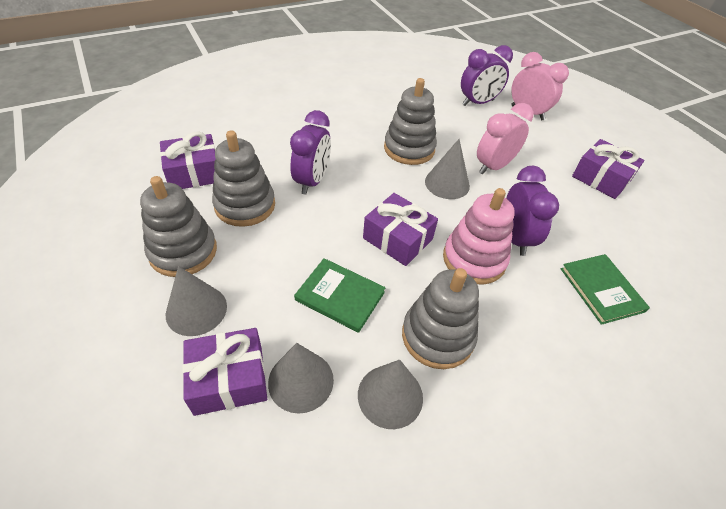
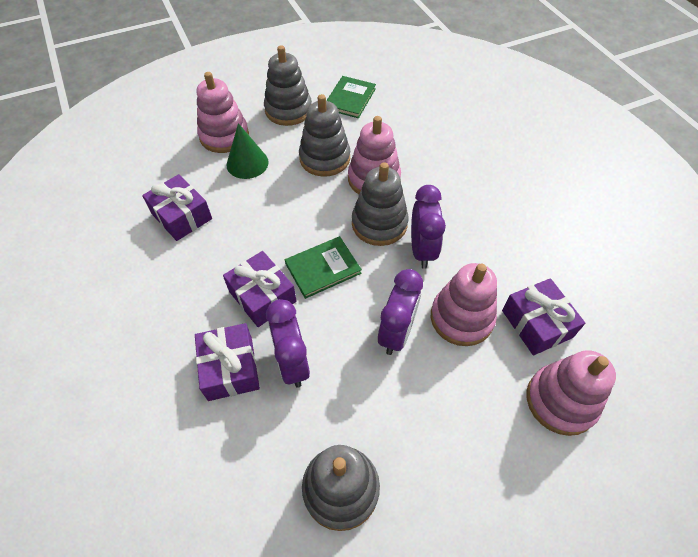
green cone: 0 -> 1
grey cone: 4 -> 0
pink clock: 2 -> 0
pink stacking toy: 1 -> 4

